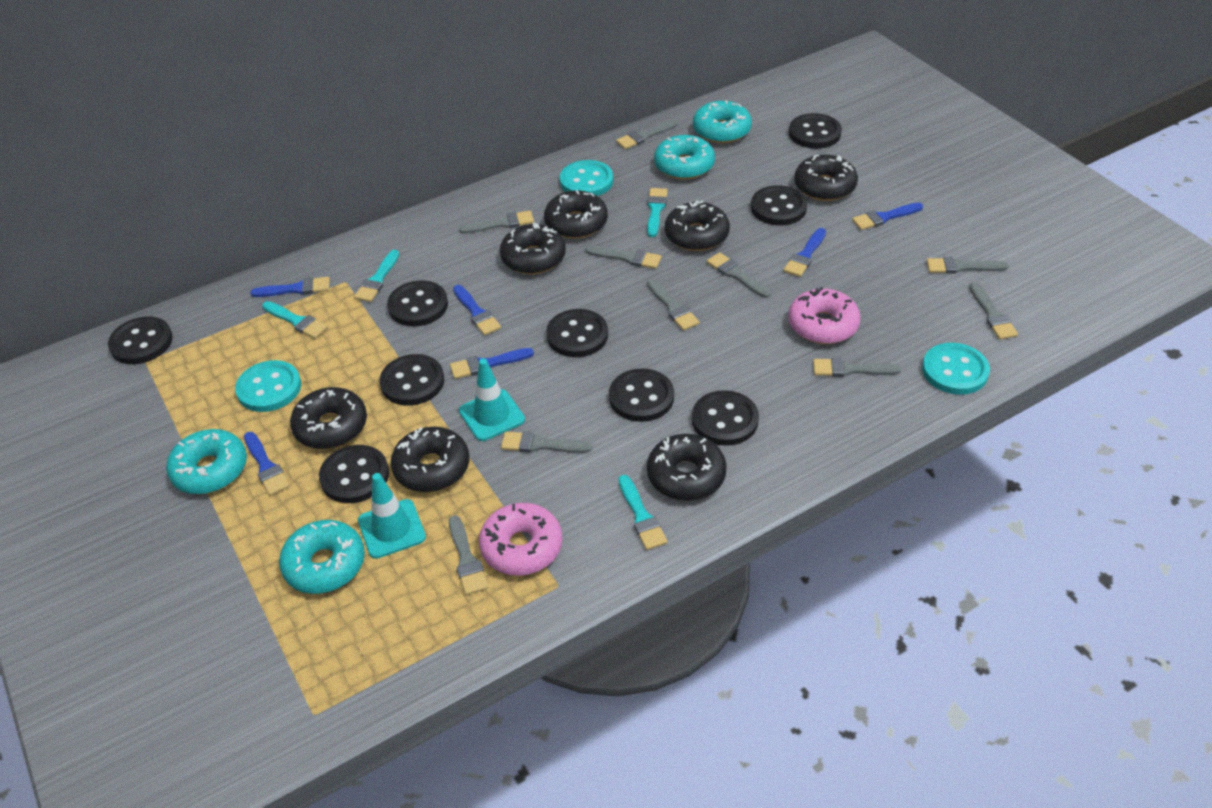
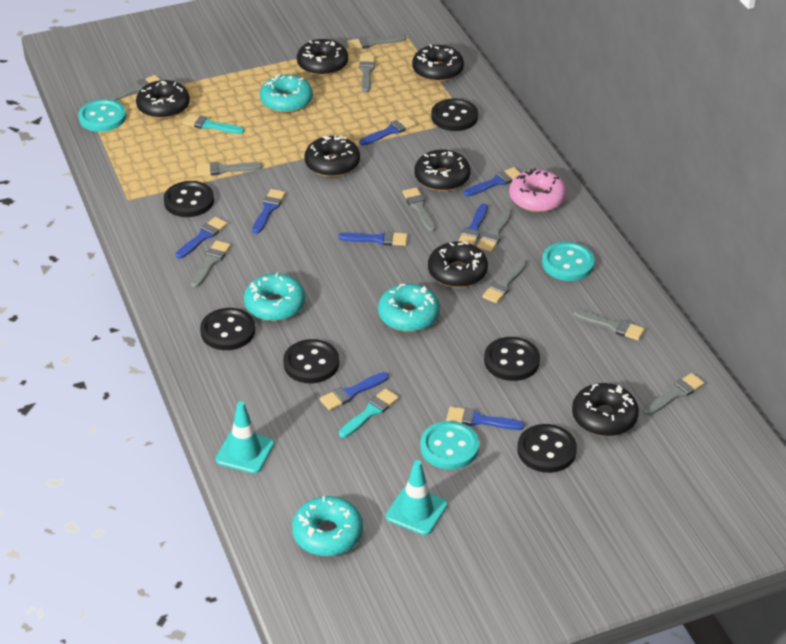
black button: 9 -> 6
blue brush: 6 -> 8
pink donut: 2 -> 1
turquoise brush: 4 -> 2

